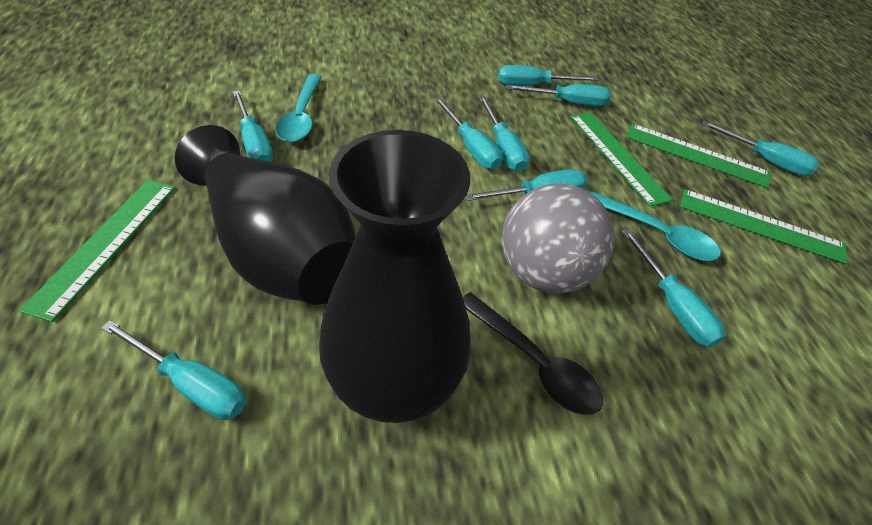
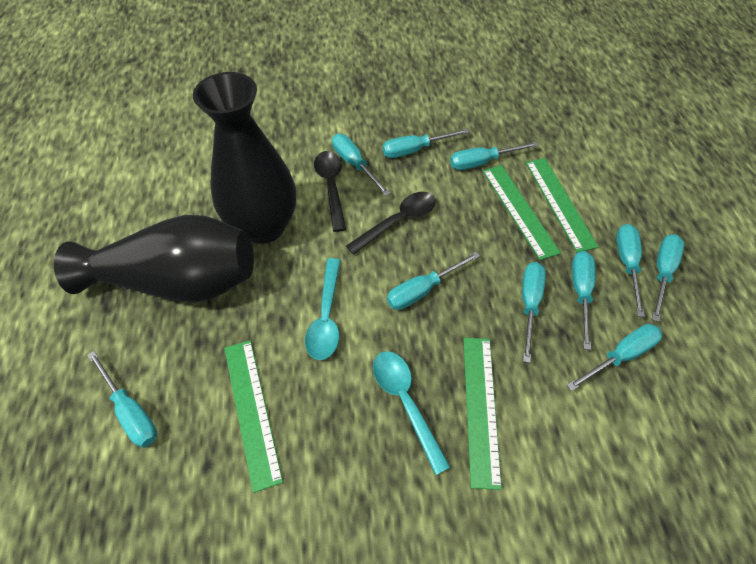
black spoon: 1 -> 2
grey ball: 1 -> 0
turquoise screwdriver: 9 -> 10

